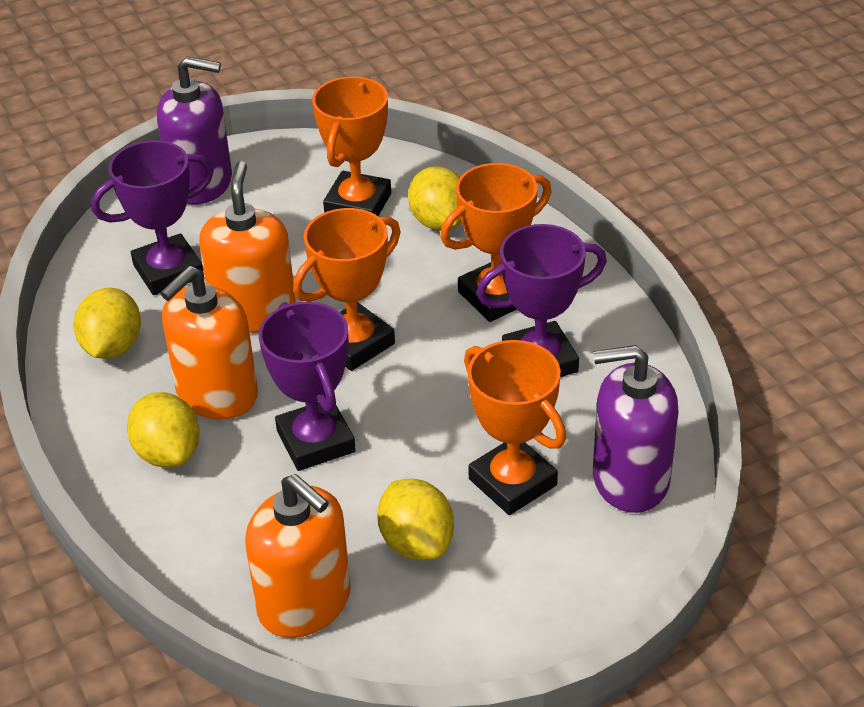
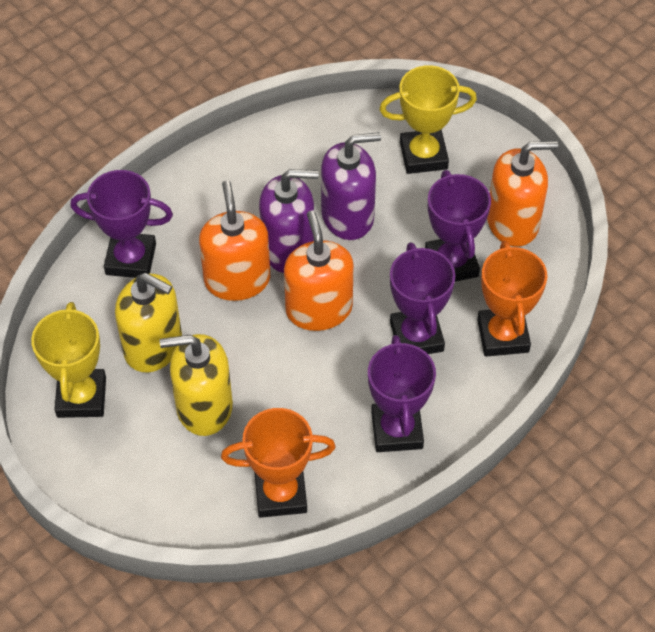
orange trophy: 4 -> 2
purple trophy: 3 -> 4
yellow lemon: 4 -> 0
yellow soap dispenser: 0 -> 2
yellow trophy: 0 -> 2

